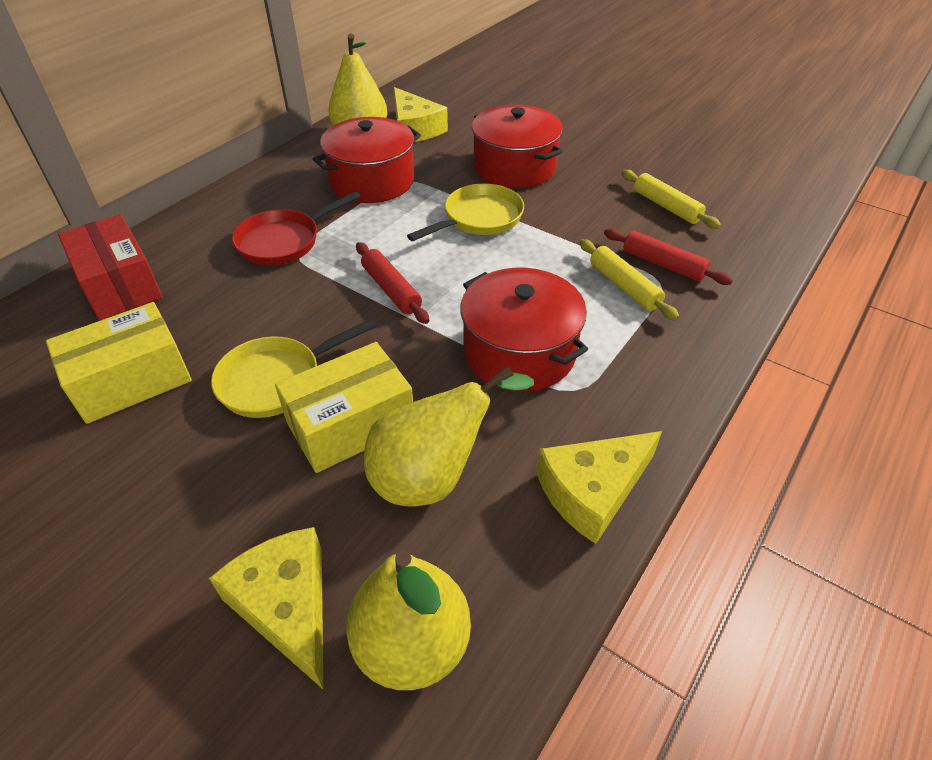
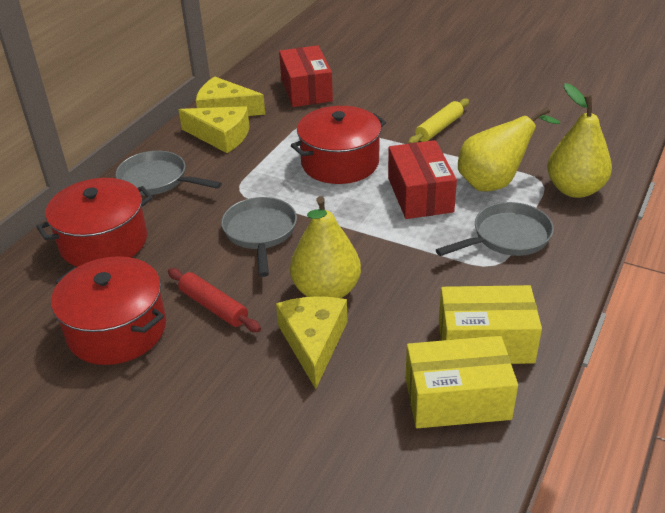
grey pan: 0 -> 3
red box: 1 -> 2
red pan: 1 -> 0
red rolling pin: 2 -> 1
yellow pan: 2 -> 0
yellow rolling pin: 2 -> 1

